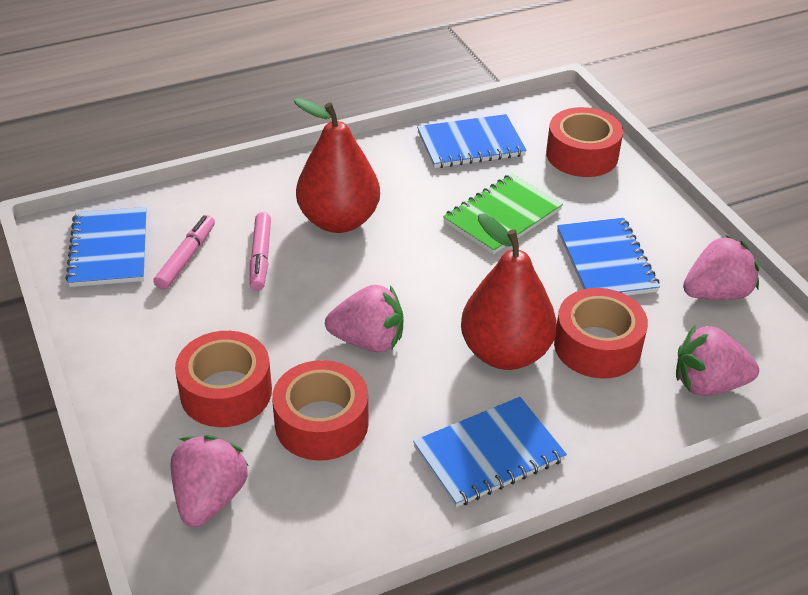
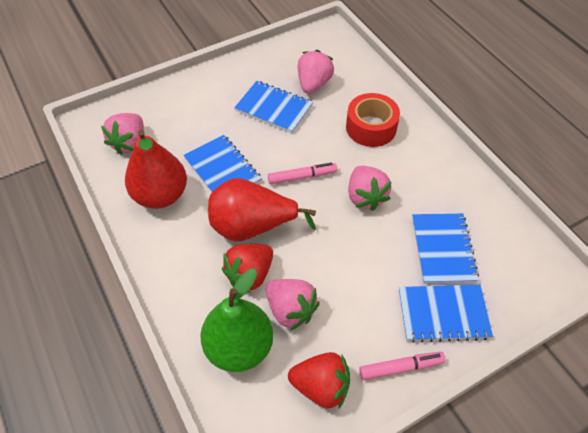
green notebook: 1 -> 0
green pear: 0 -> 1
red strawberry: 0 -> 2
red tape: 4 -> 1

